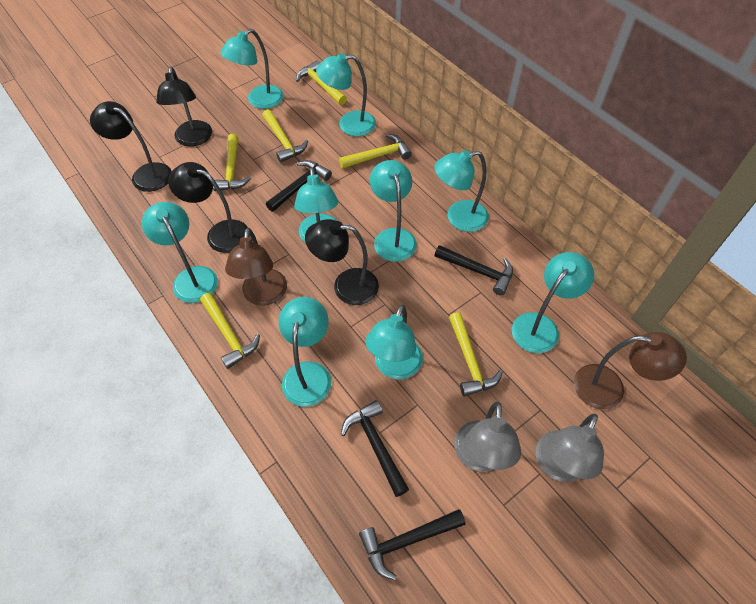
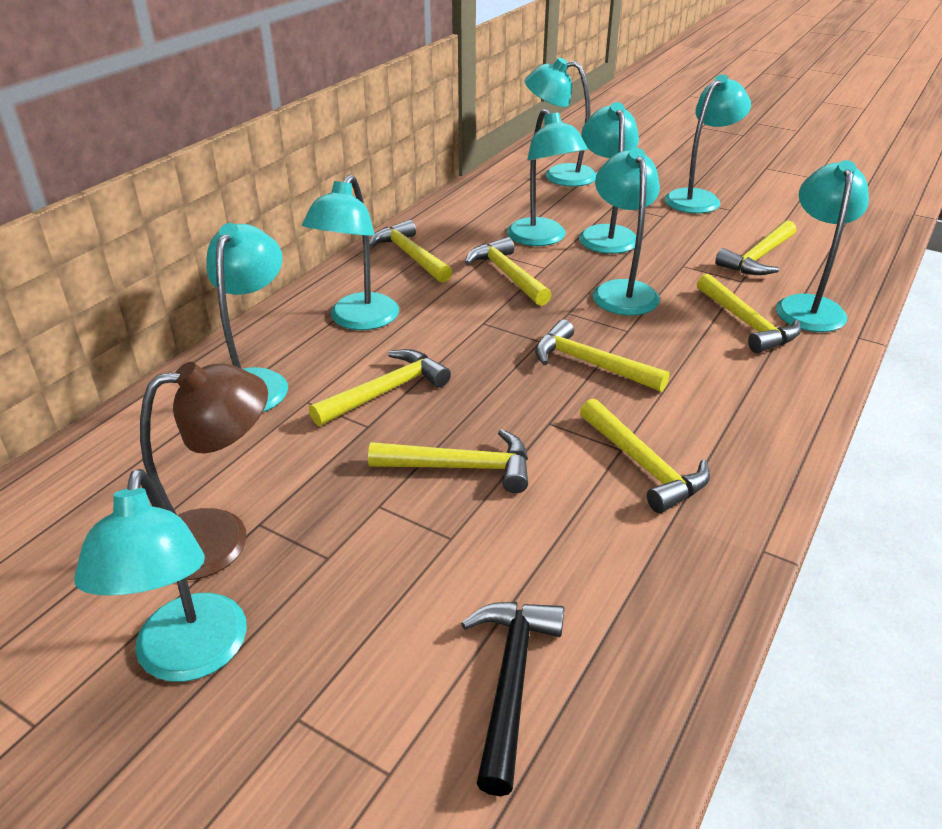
black hammer: 4 -> 1
black lamp: 4 -> 0
brown lamp: 2 -> 1
grey lamp: 2 -> 0
yellow hammer: 6 -> 8

